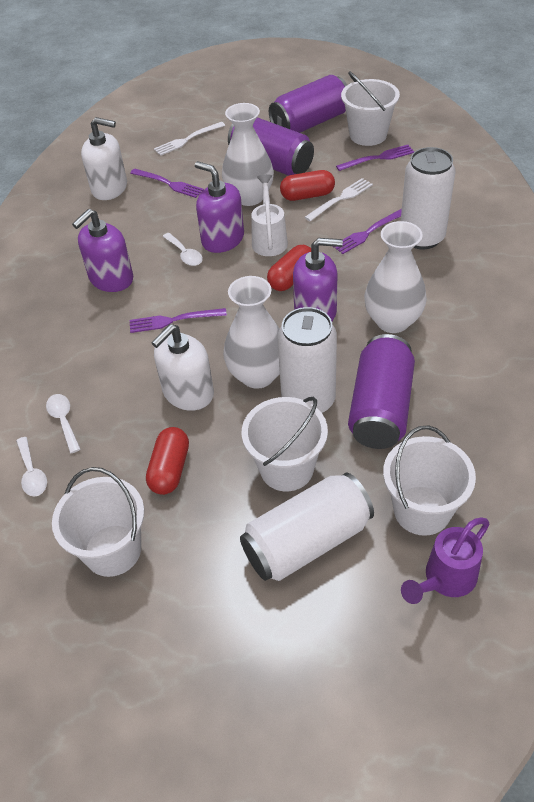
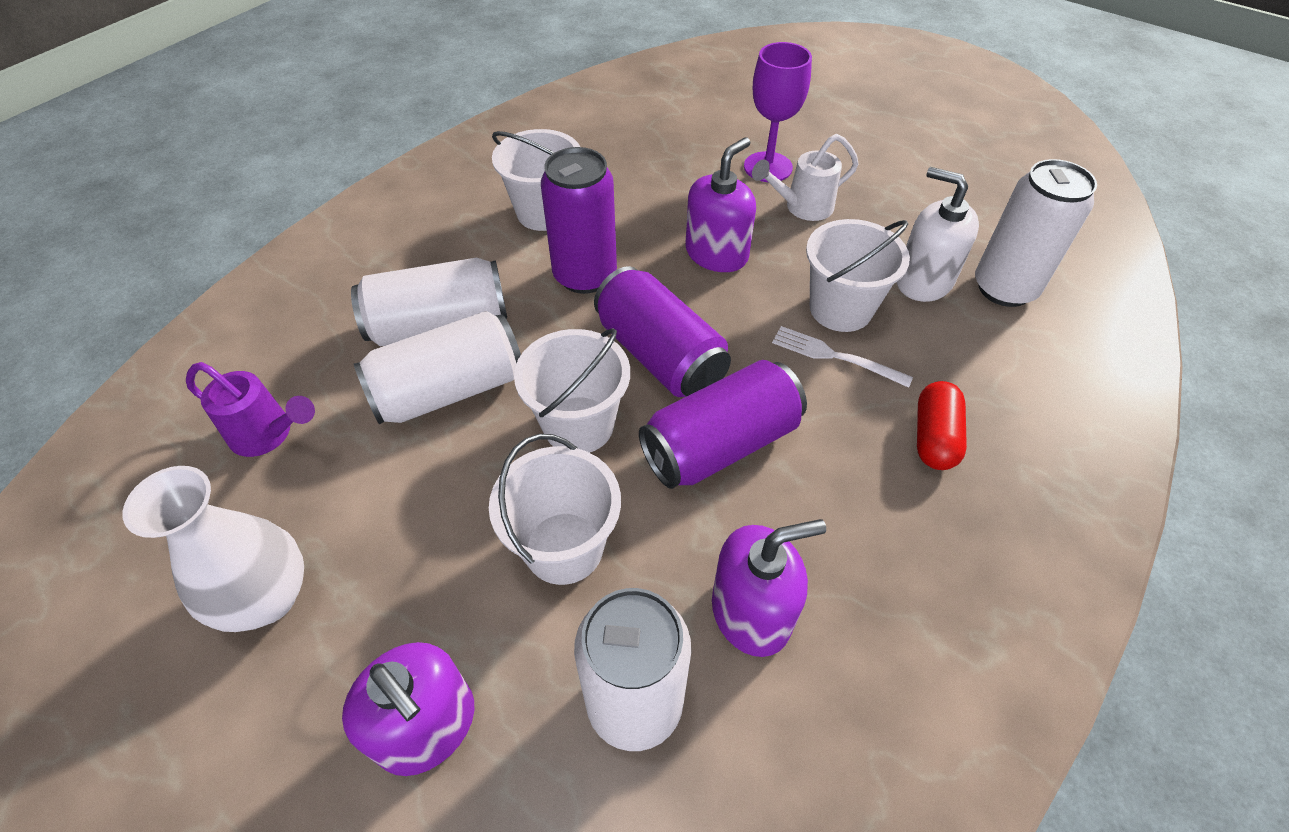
purple fork: 4 -> 0
purple goblet: 0 -> 1
red capsule: 3 -> 1
white can: 3 -> 4
white fork: 2 -> 1
white soap dispenser: 2 -> 1
white spoon: 3 -> 0
white vase: 3 -> 1

